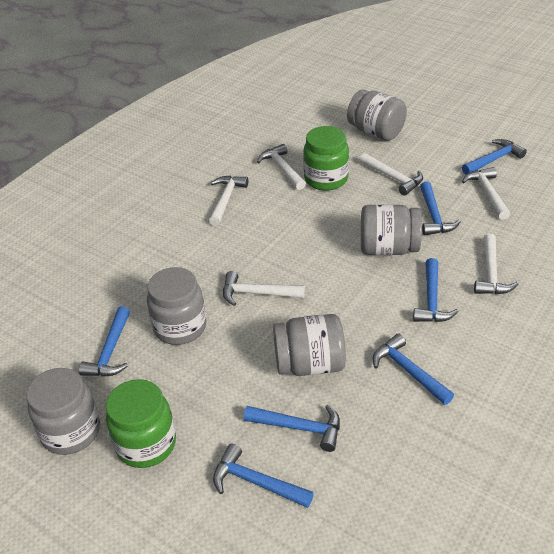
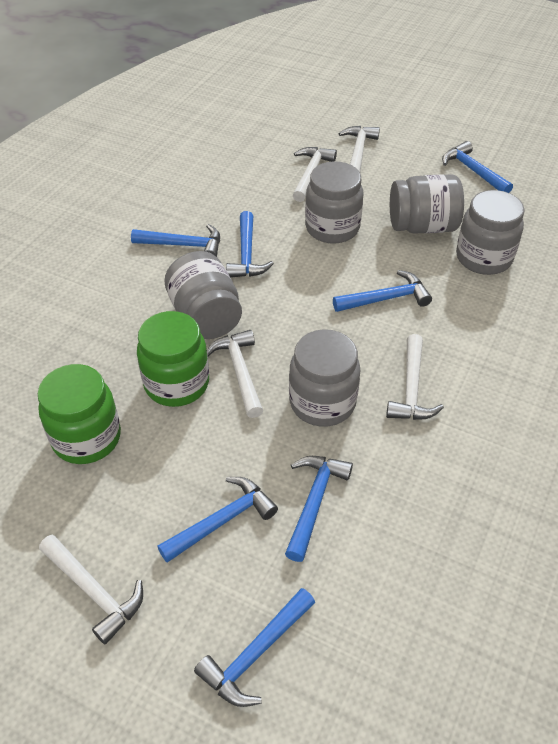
white hammer: 6 -> 5

